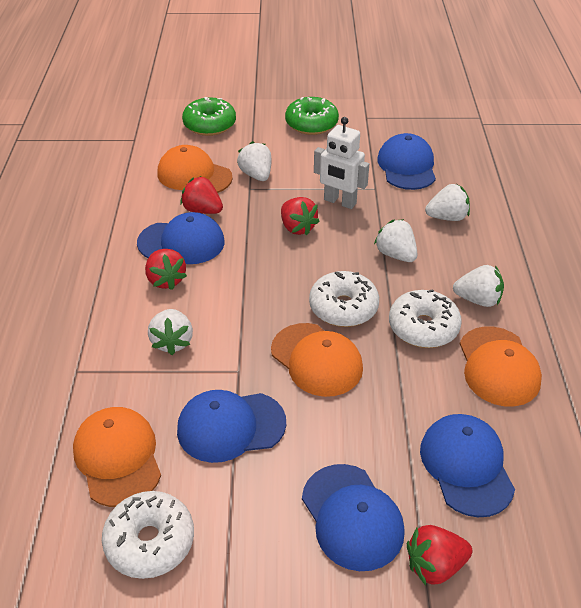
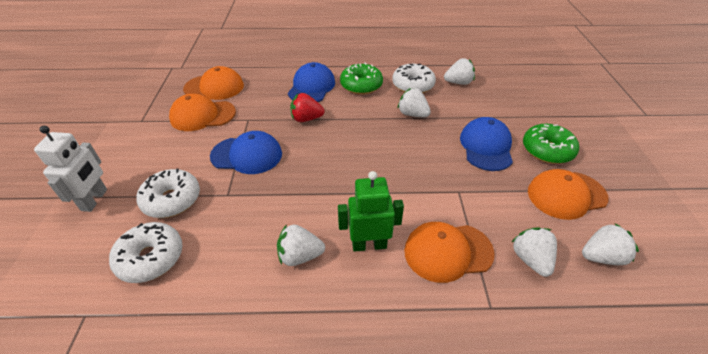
blue cap: 5 -> 3
green robot: 0 -> 1
red strawberry: 4 -> 1

